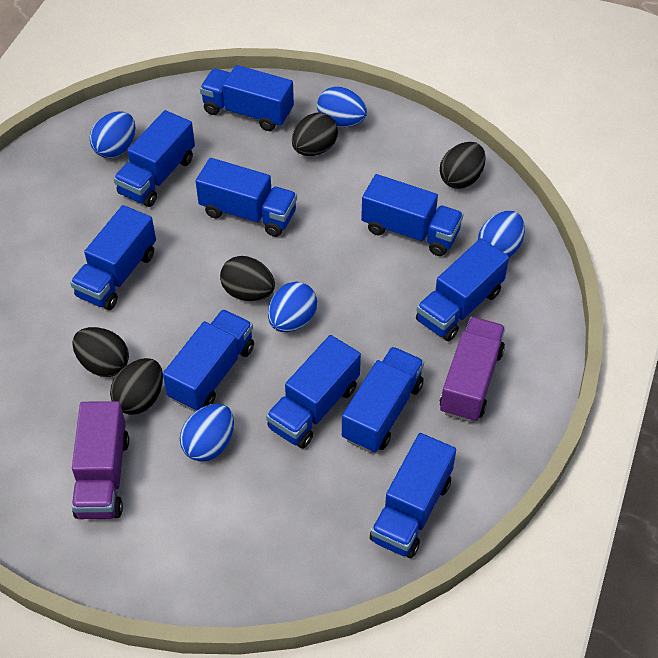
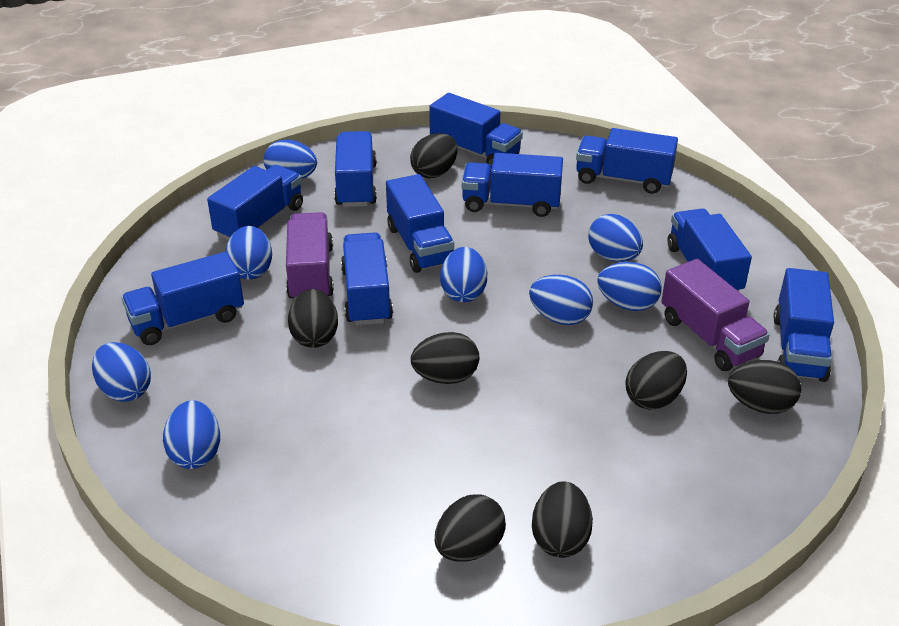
black egg: 5 -> 7
blue egg: 5 -> 8

